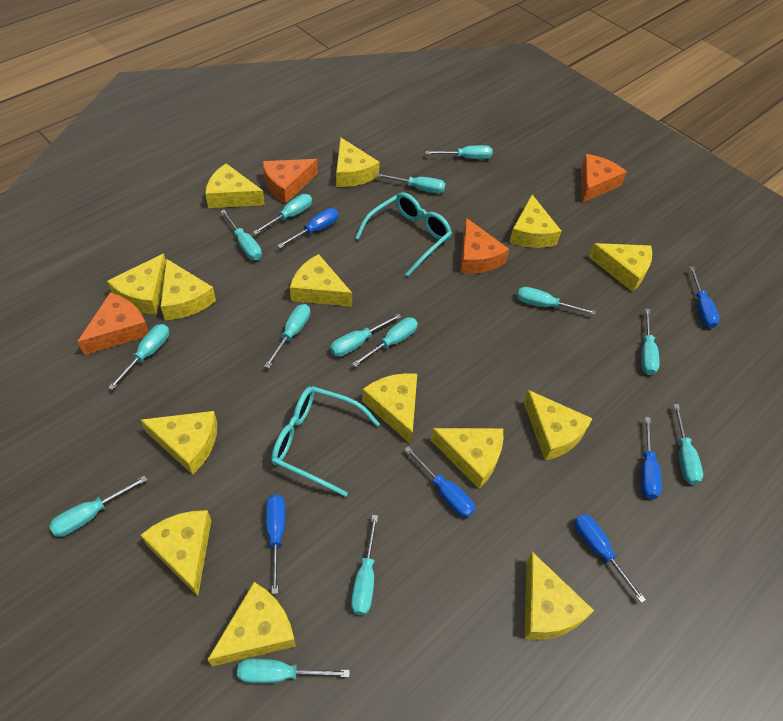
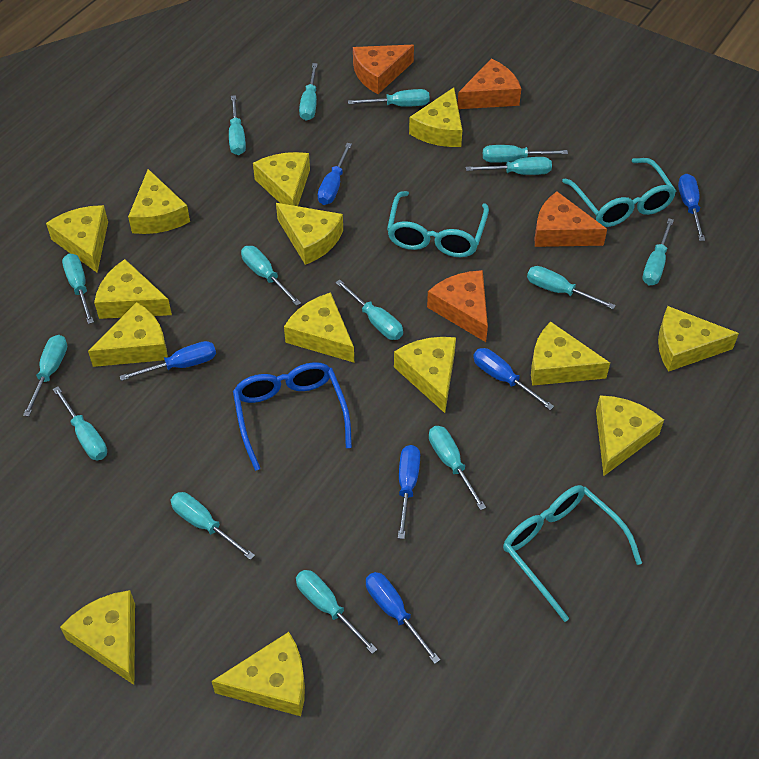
blue glasses: 0 -> 1
turquoise glasses: 2 -> 3
turquoise screwdriver: 14 -> 15

